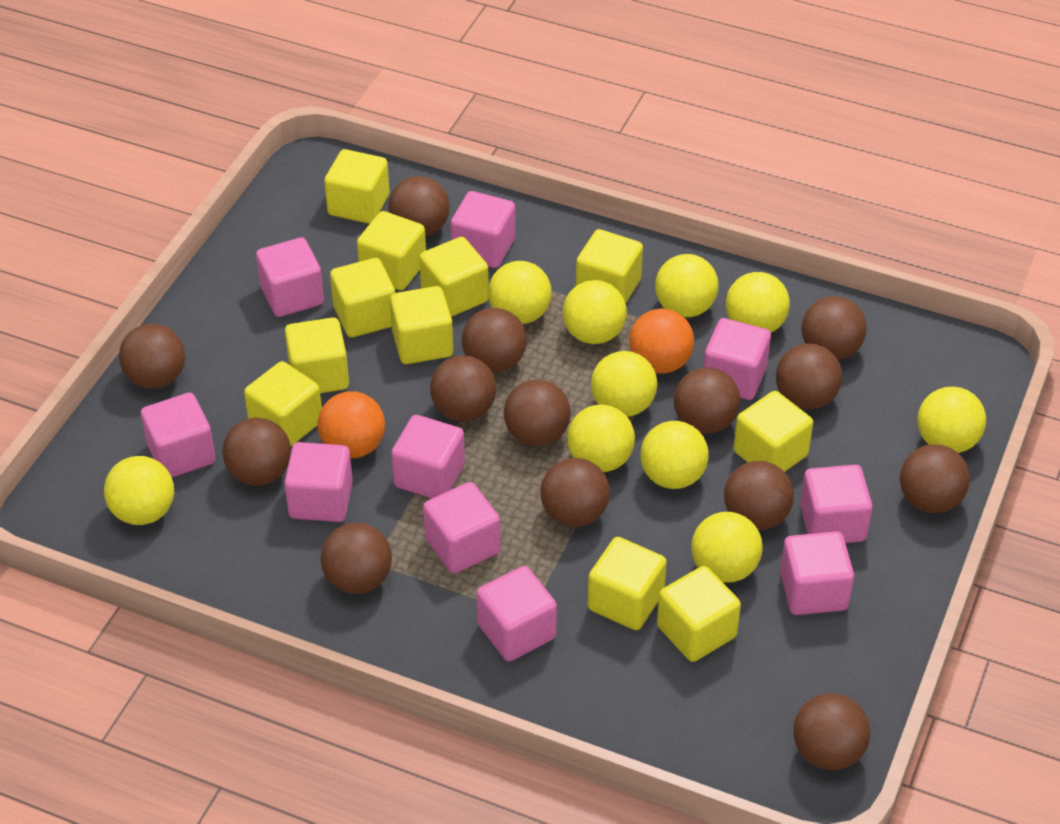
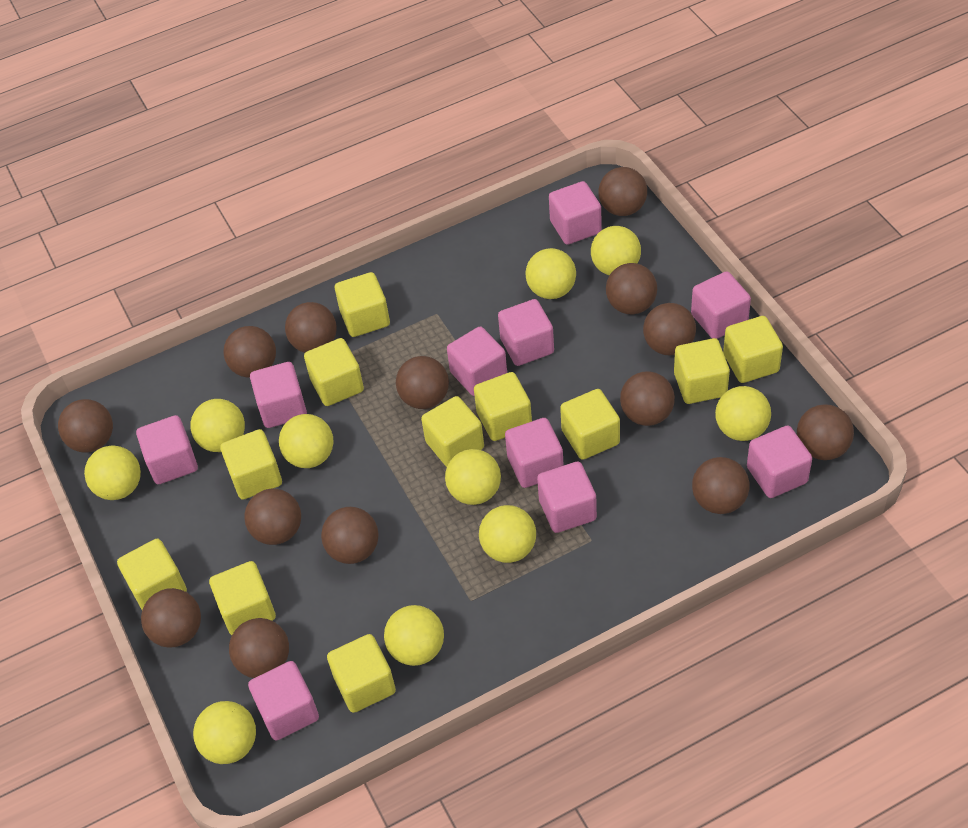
orange ball: 2 -> 0

